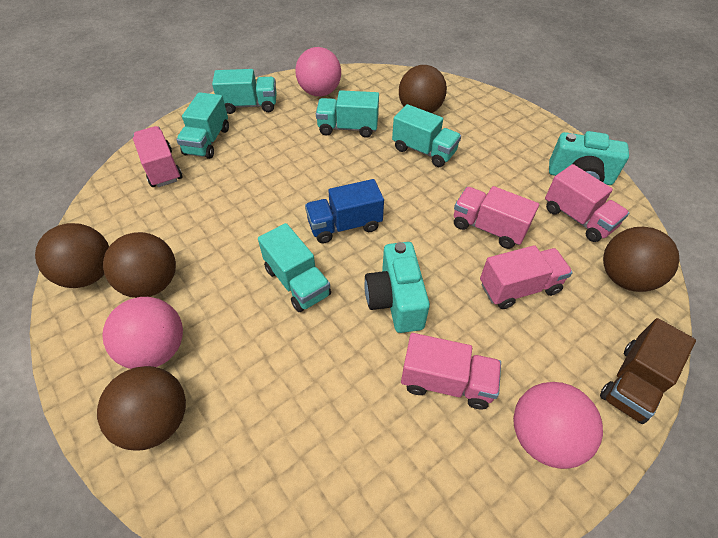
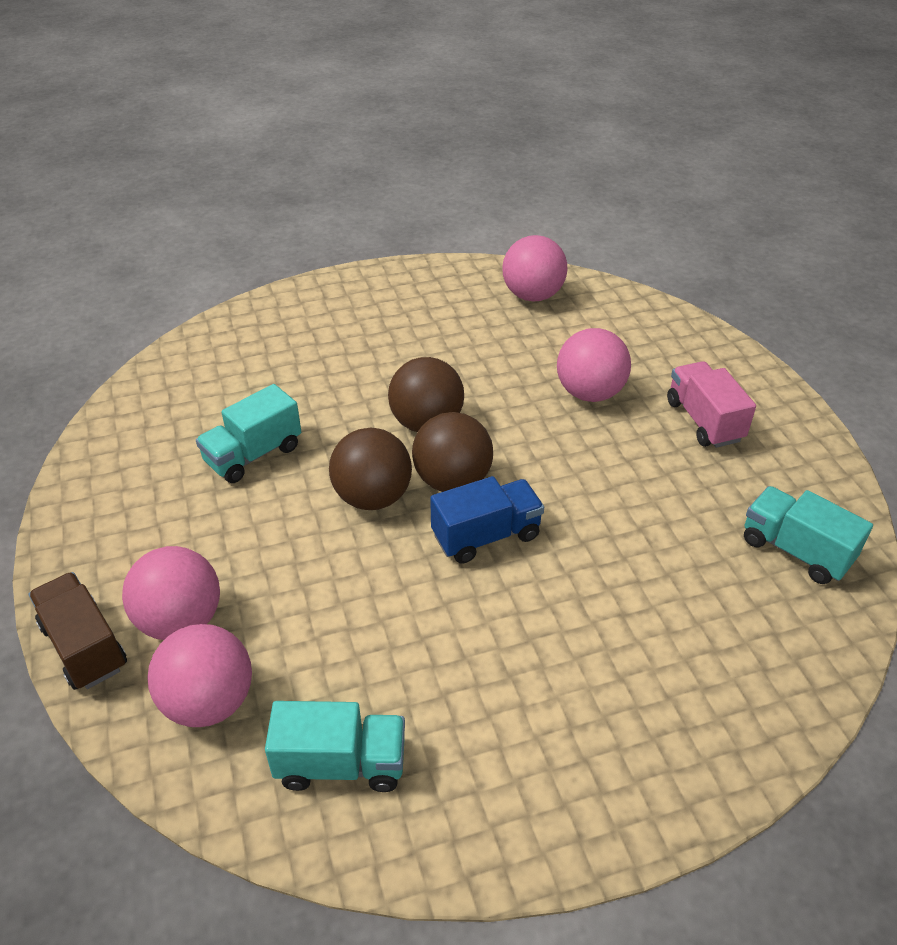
brown ball: 5 -> 3
pink ball: 3 -> 4
pink truck: 5 -> 1
turquoise camera: 2 -> 0
turquoise truck: 5 -> 3

